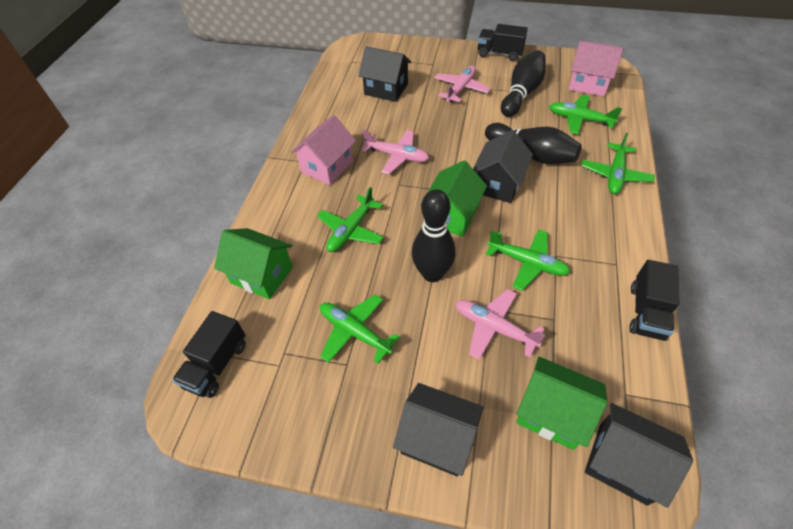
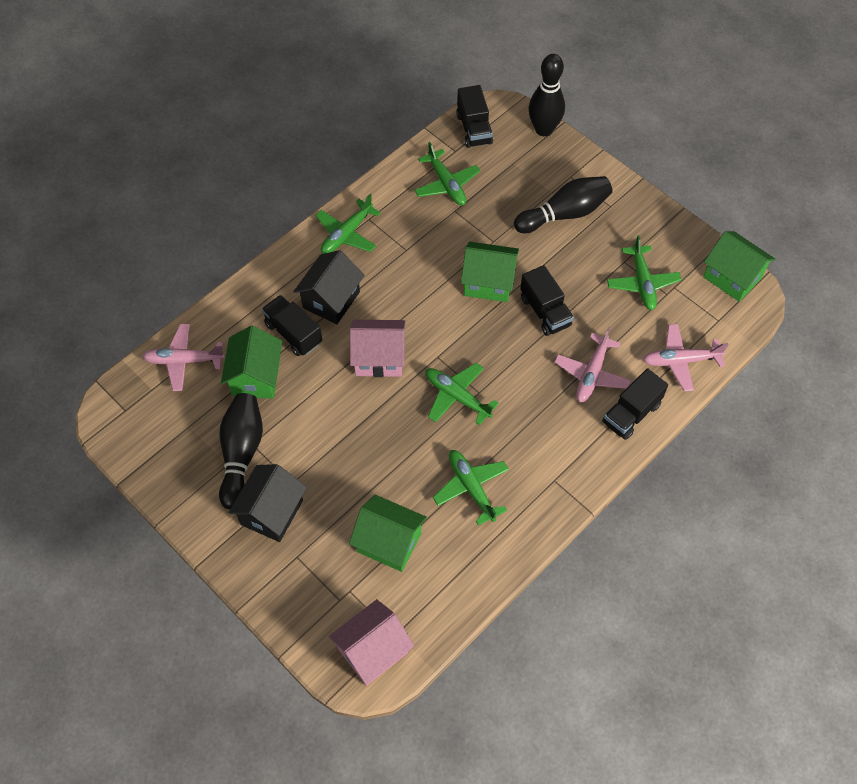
black house: 4 -> 2
black truck: 3 -> 4
green house: 3 -> 4

